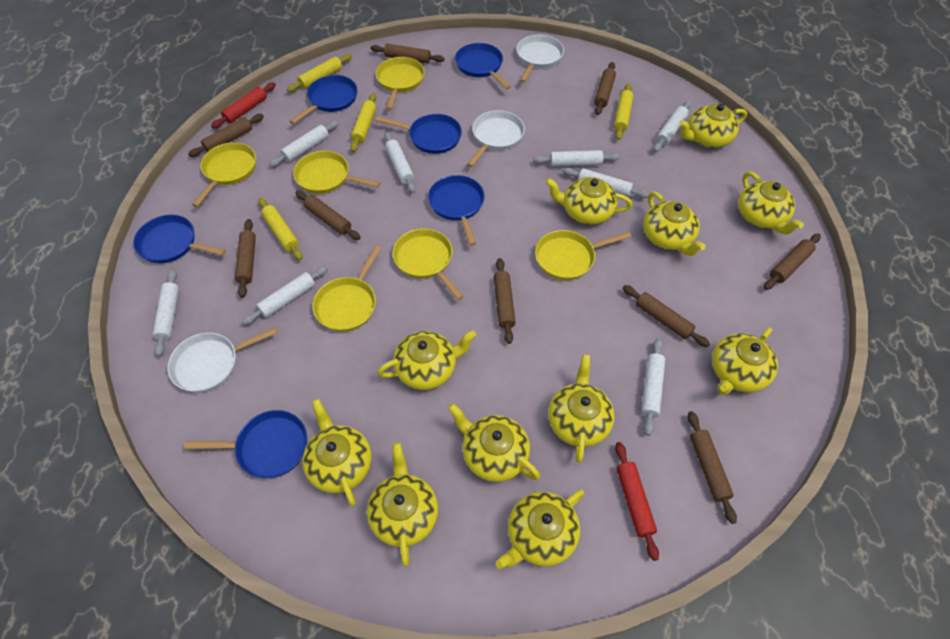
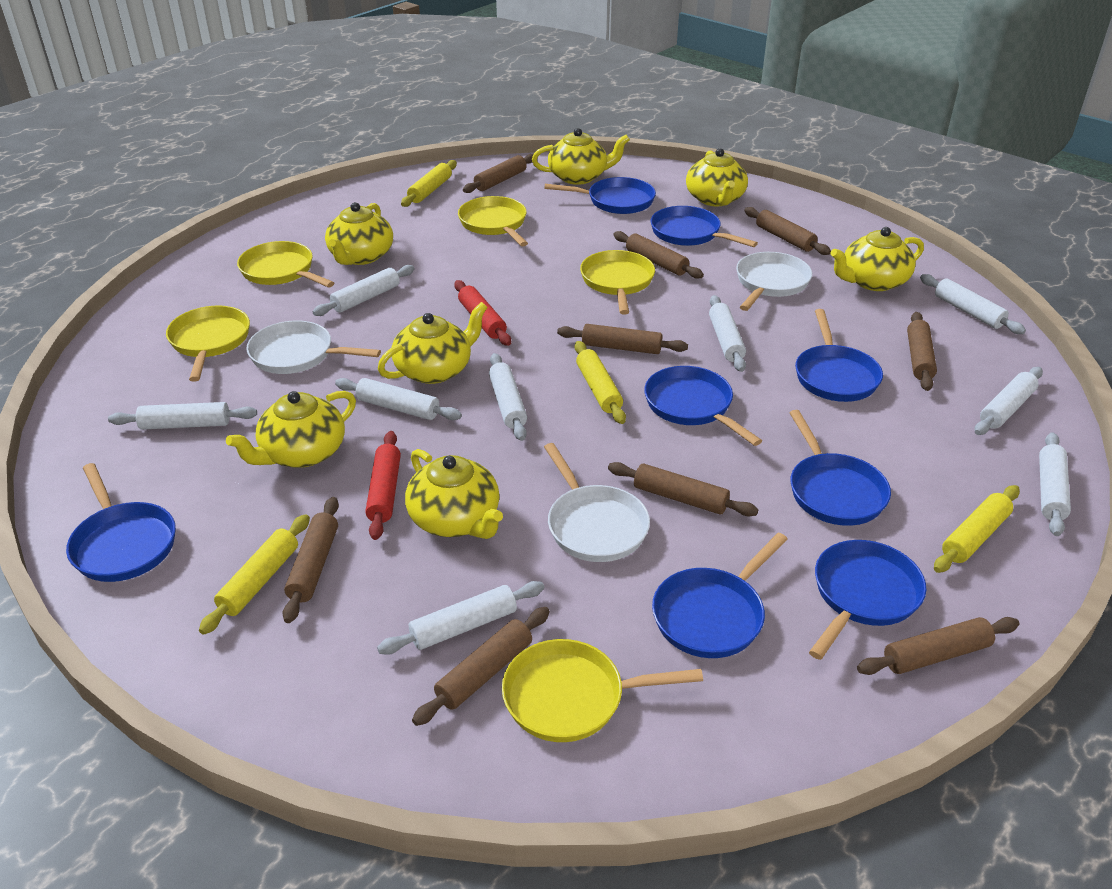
blue pan: 6 -> 8
white rolling pin: 8 -> 9
yellow pan: 6 -> 5
yellow teapot: 11 -> 7

